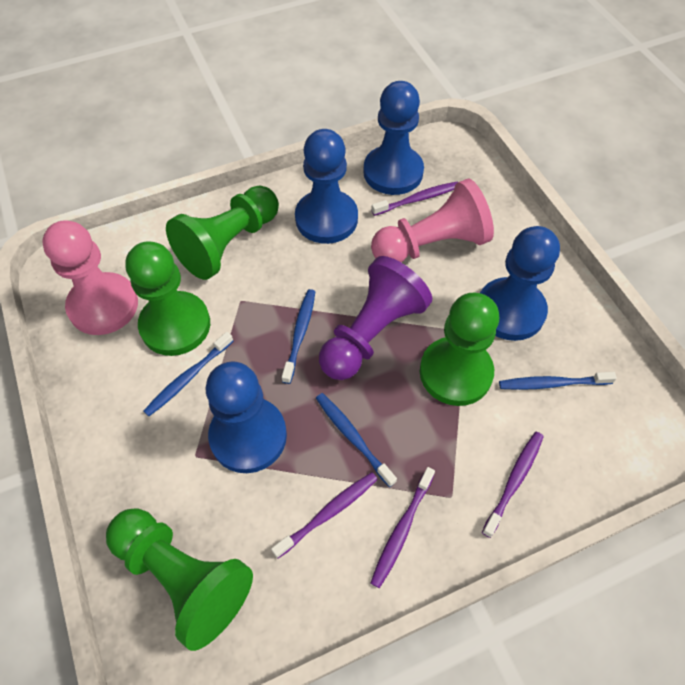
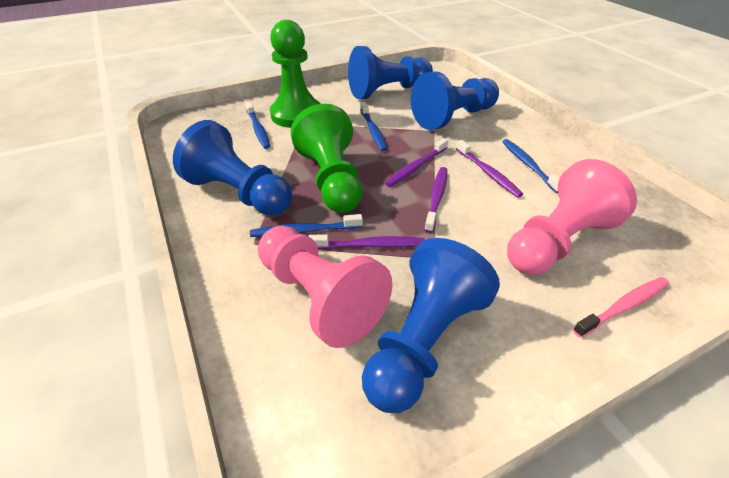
green pawn: 4 -> 2
pink toothbrush: 0 -> 1
purple pawn: 1 -> 0

